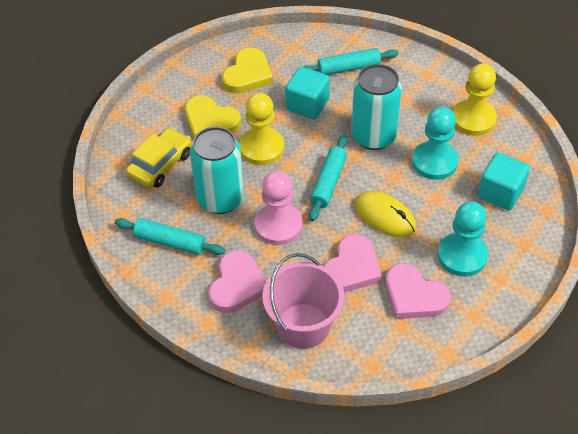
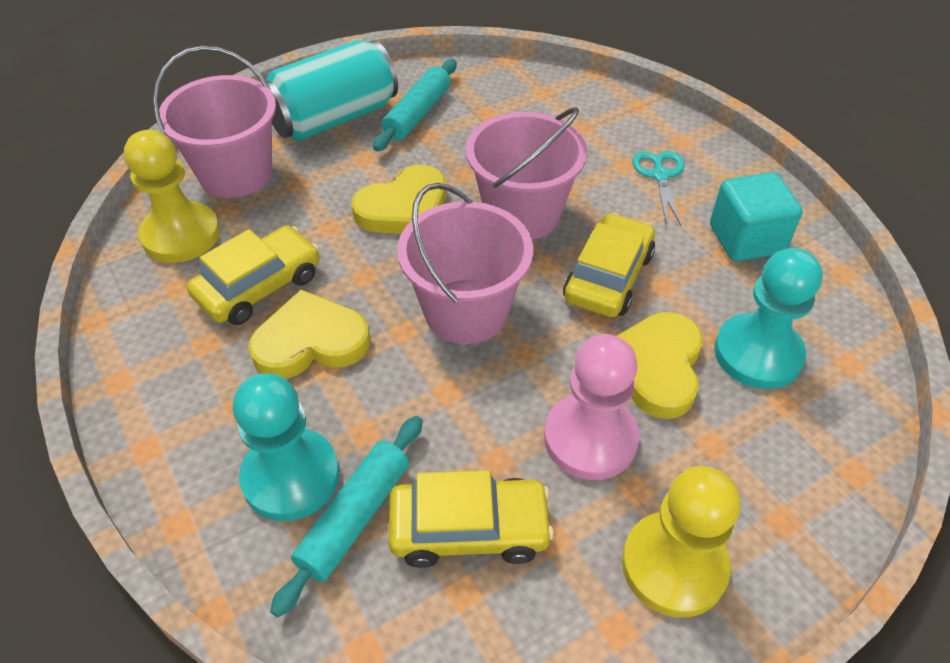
pink bucket: 1 -> 3
pink heart: 3 -> 0
turquoise can: 2 -> 1
turquoise cube: 2 -> 1
turquoise rolling pin: 3 -> 2
turquoise scissors: 0 -> 1
yellow car: 1 -> 3
yellow heart: 2 -> 3
yellow mouse: 1 -> 0

